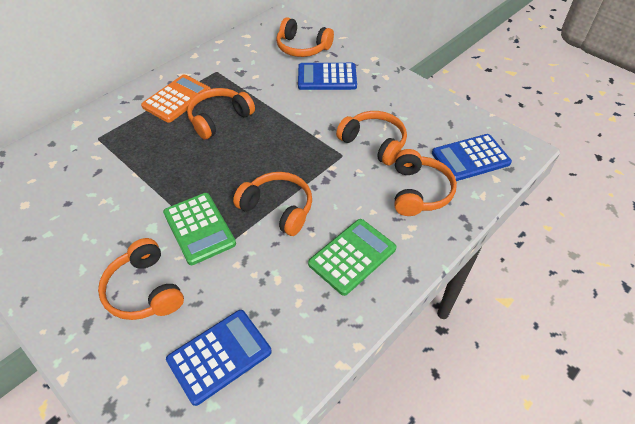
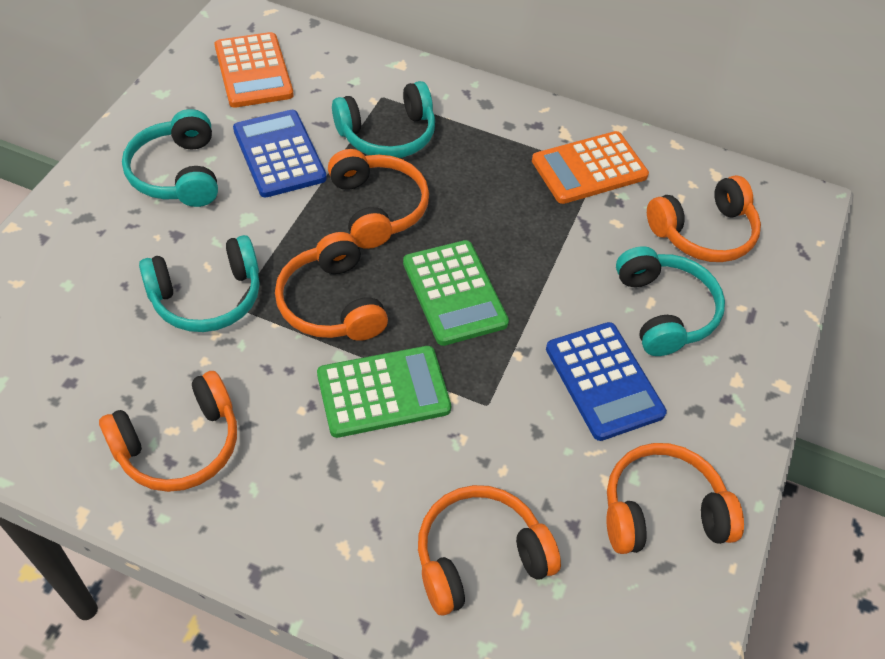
blue calculator: 3 -> 2
orange calculator: 1 -> 2
turquoise headphones: 0 -> 4

